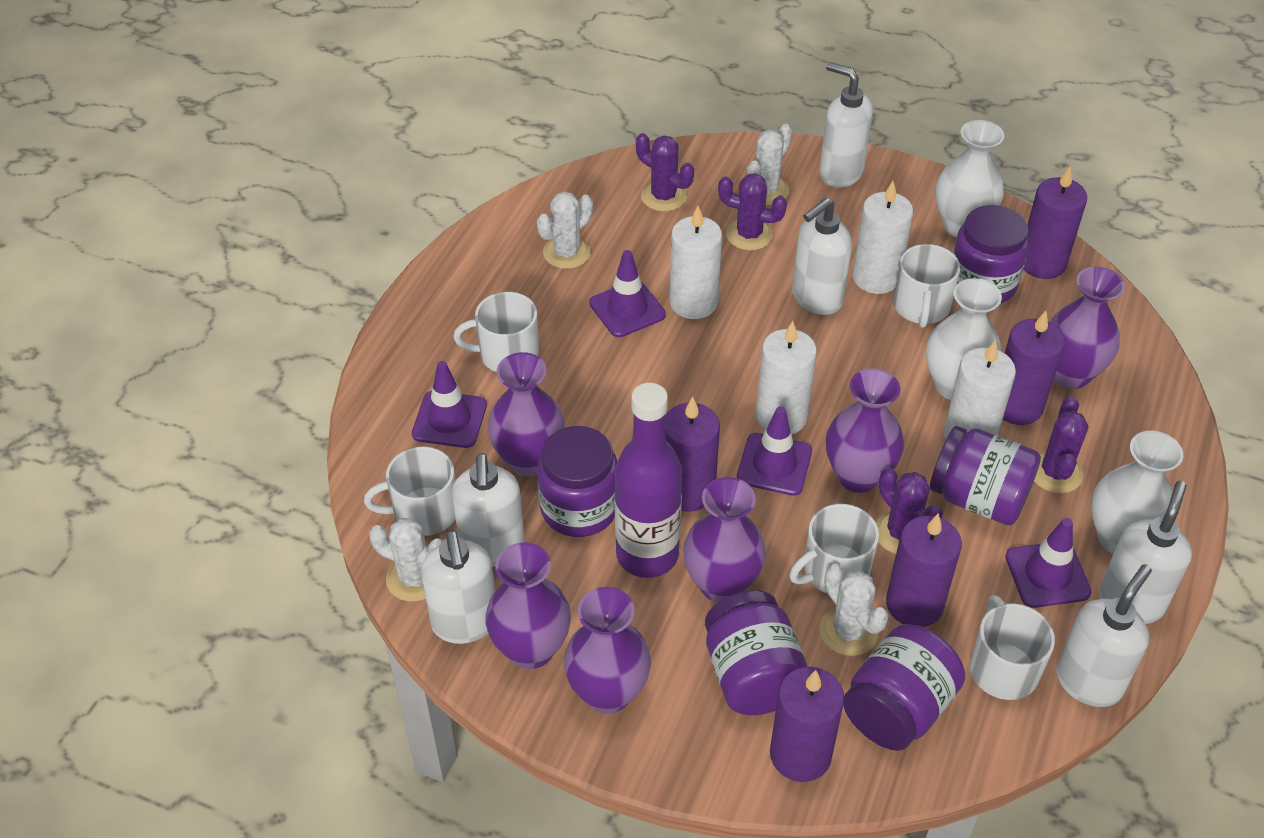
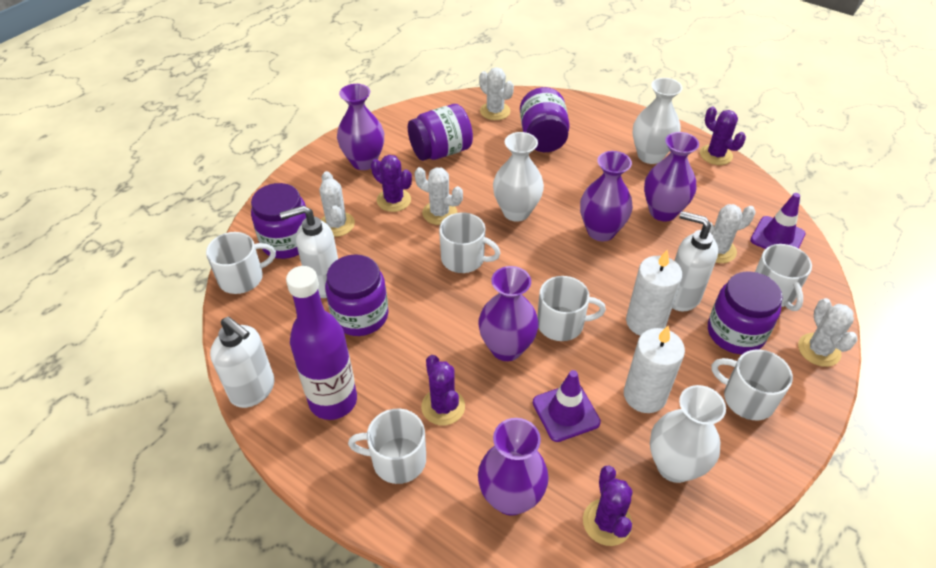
purple candle: 5 -> 0
purple traffic cone: 4 -> 2
purple vase: 6 -> 5
white cactus: 4 -> 5
white candle: 4 -> 2
white mug: 5 -> 6
white soap dispenser: 6 -> 3

